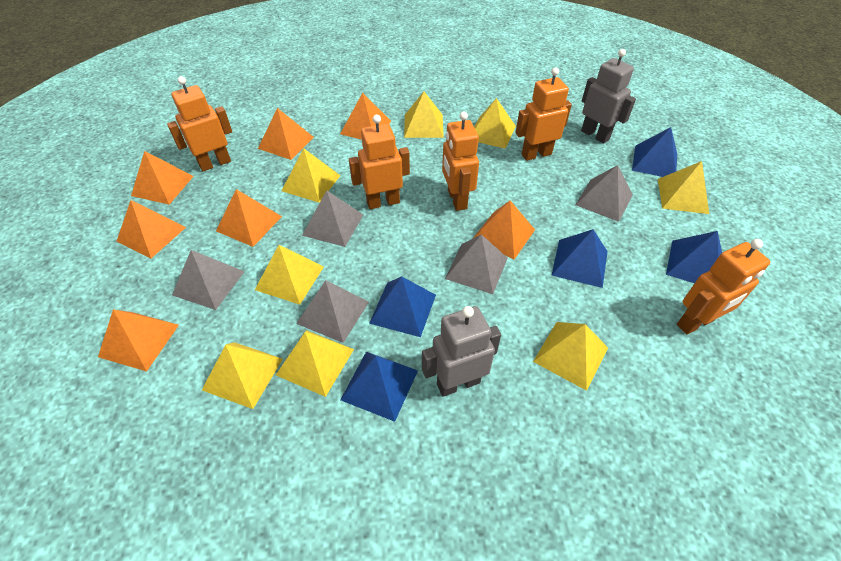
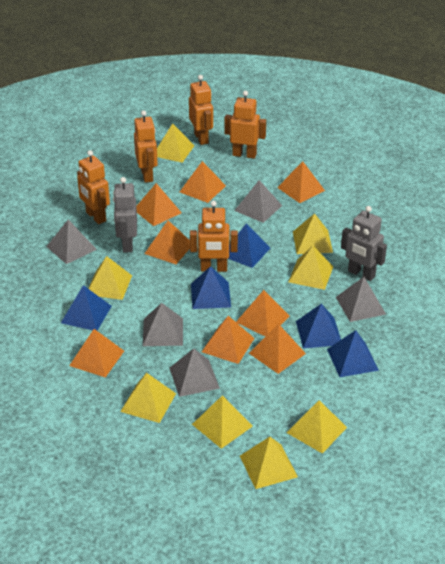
orange pyramid: 7 -> 8

